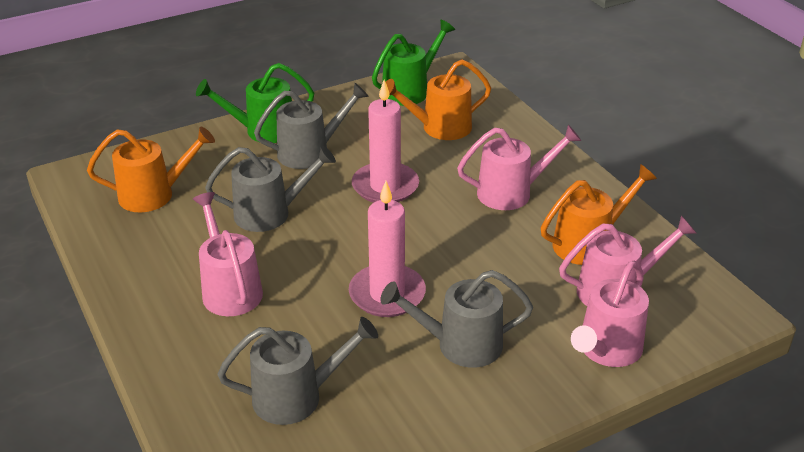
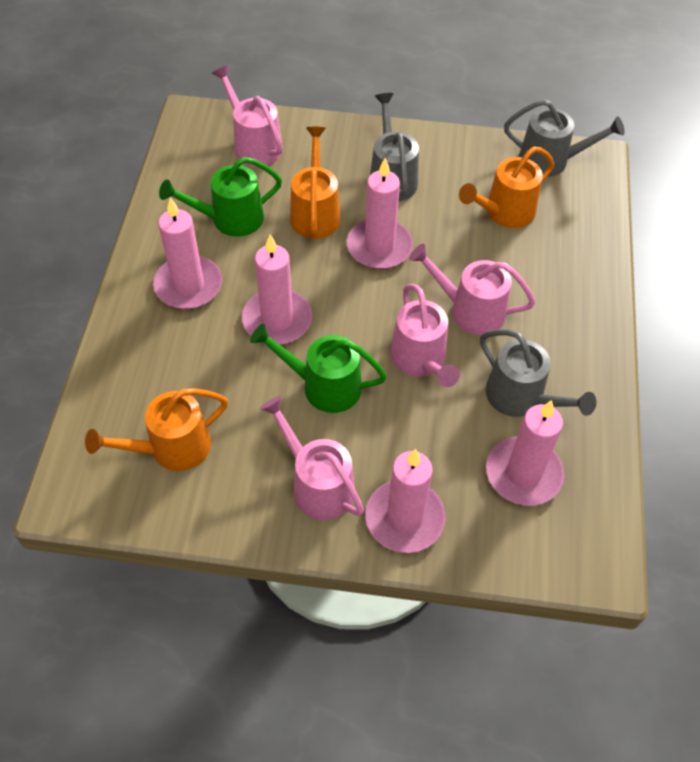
grey watering can: 4 -> 3
pink candle: 2 -> 5

